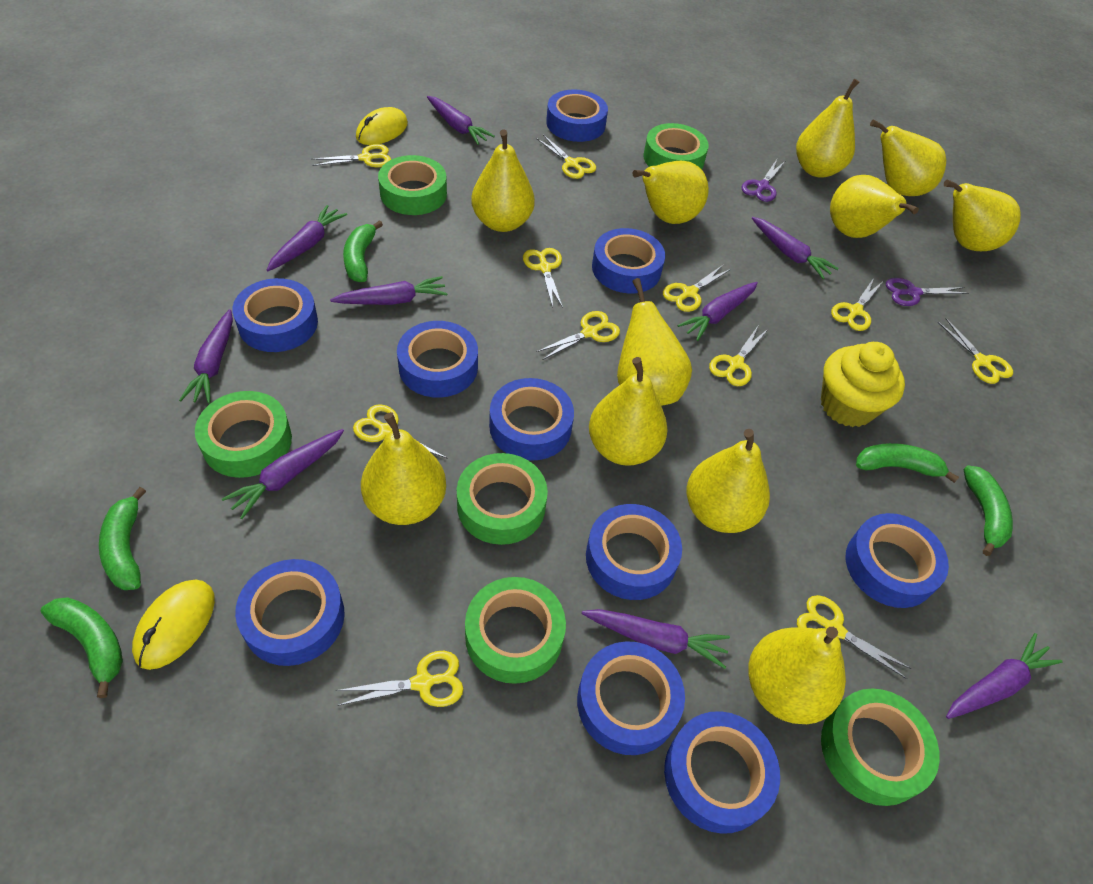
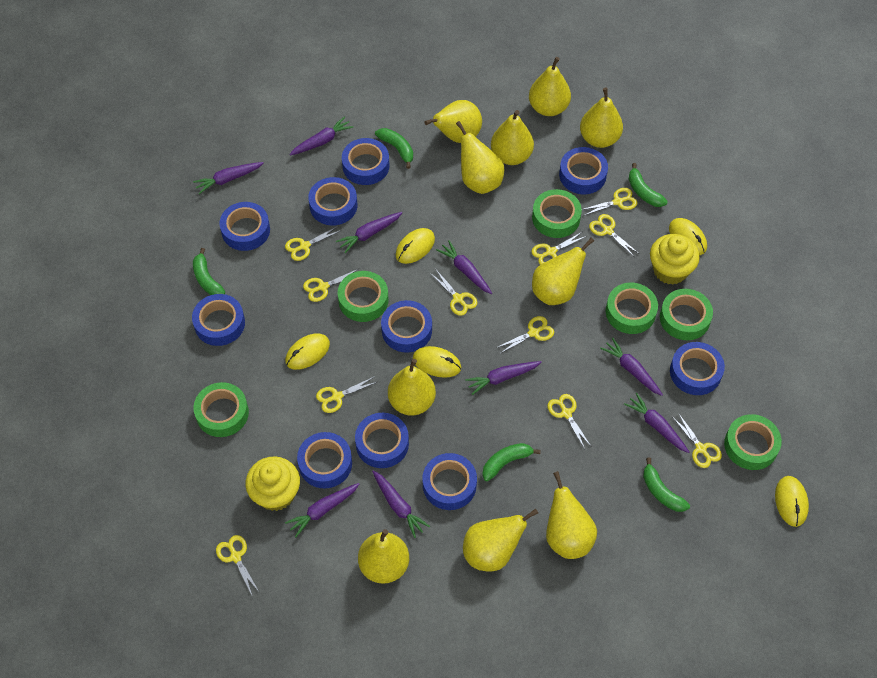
purple scissors: 2 -> 0
yellow cupcake: 1 -> 2
yellow mouse: 2 -> 5
yellow pear: 11 -> 10

